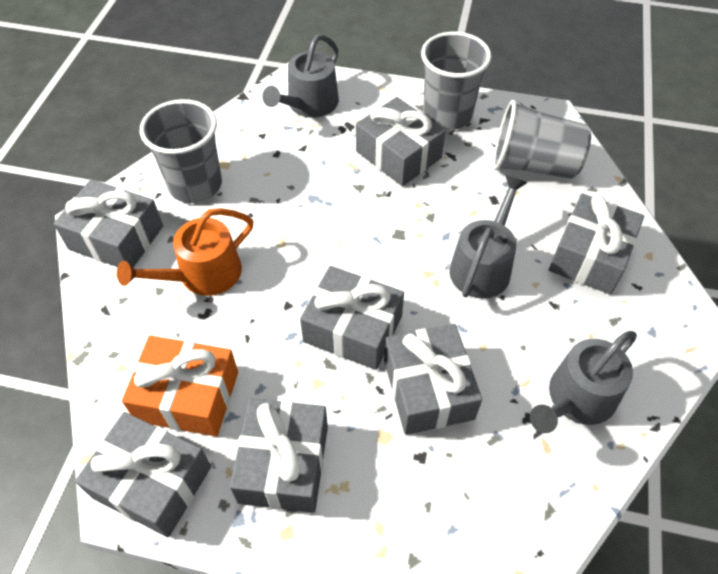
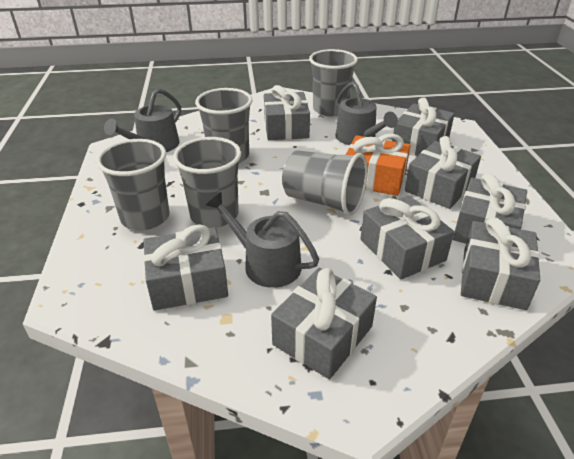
grey cup: 3 -> 5
grey gift: 7 -> 8
orange watering can: 1 -> 0

